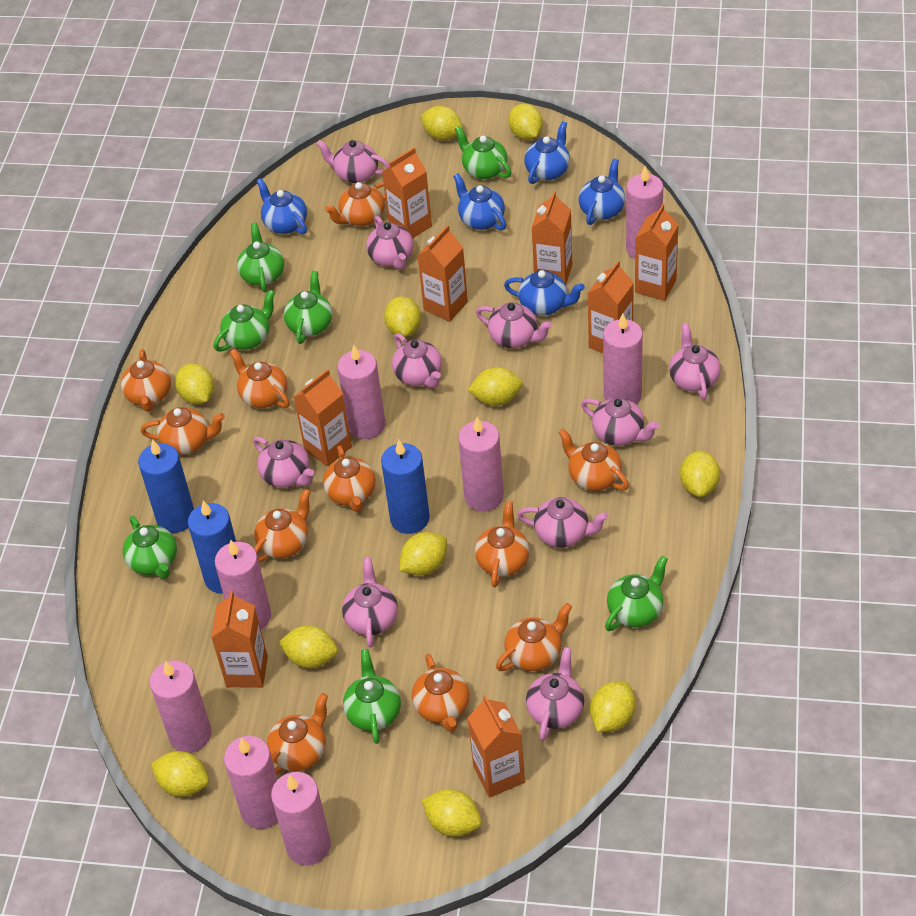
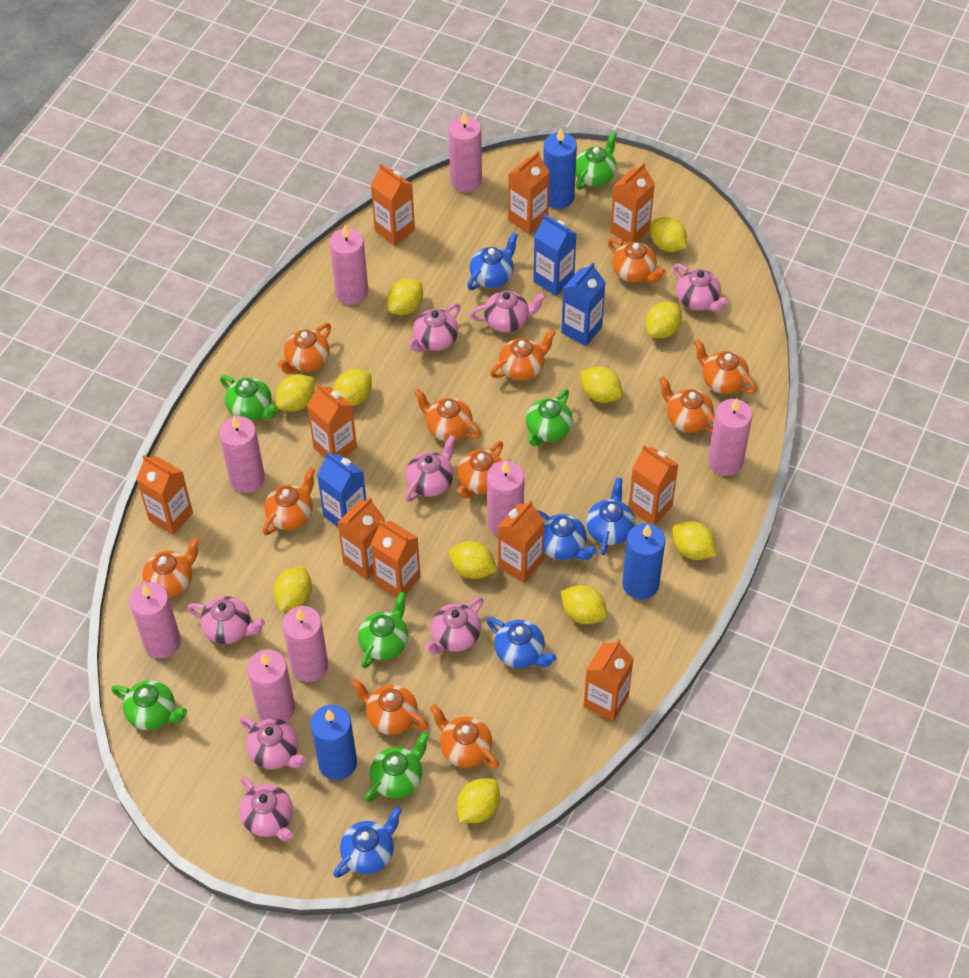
blue carton: 0 -> 3
green teapot: 7 -> 6
orange carton: 8 -> 10
pink teapot: 10 -> 8

